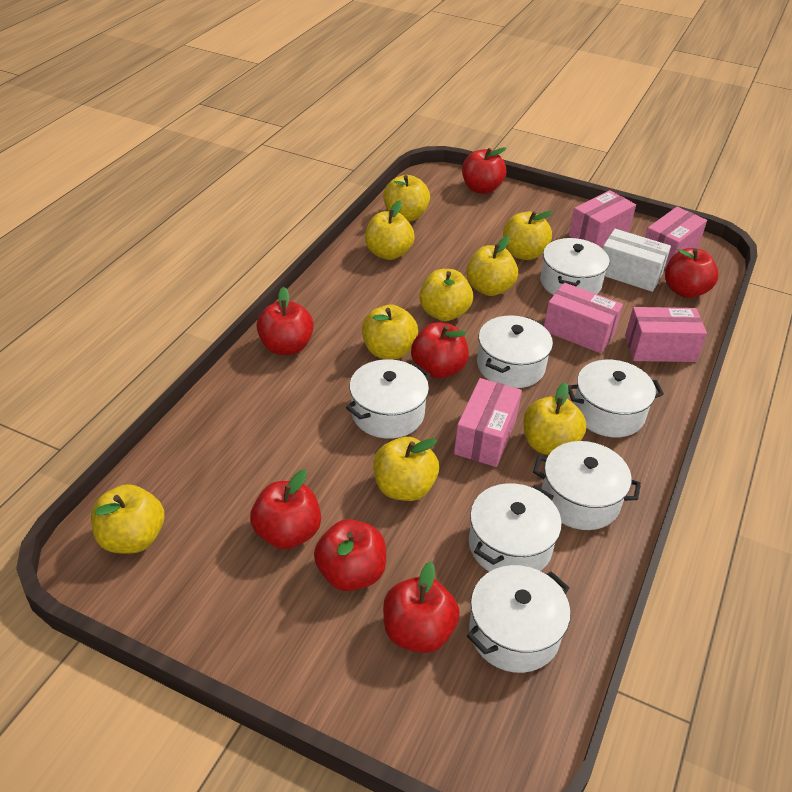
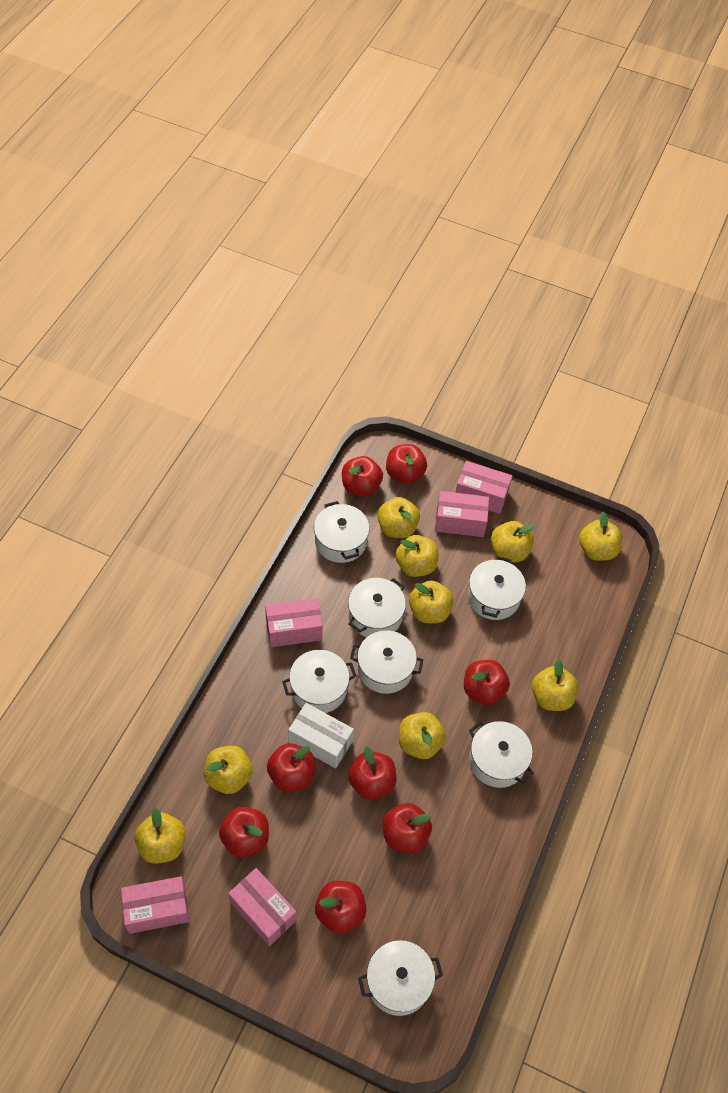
red apple: 7 -> 8

